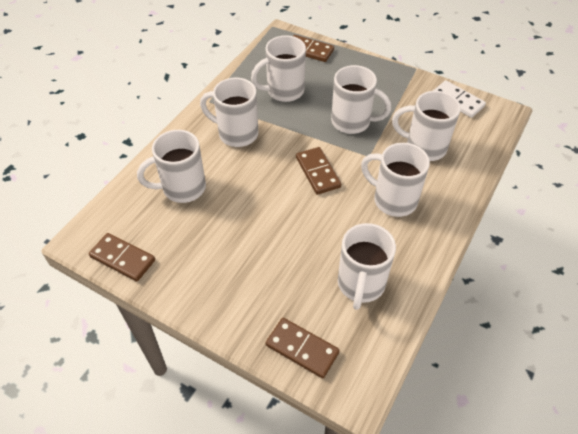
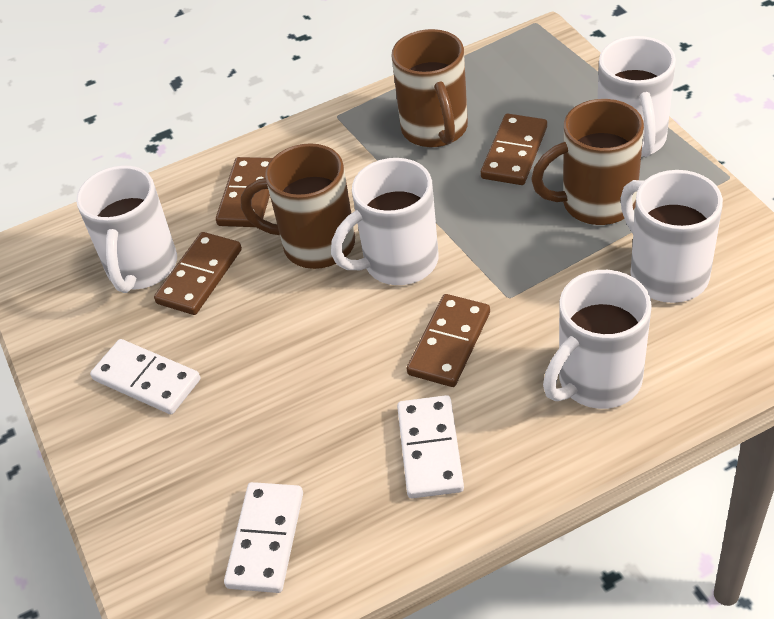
brown mug: 0 -> 3
white domino: 1 -> 3
white mug: 7 -> 5

